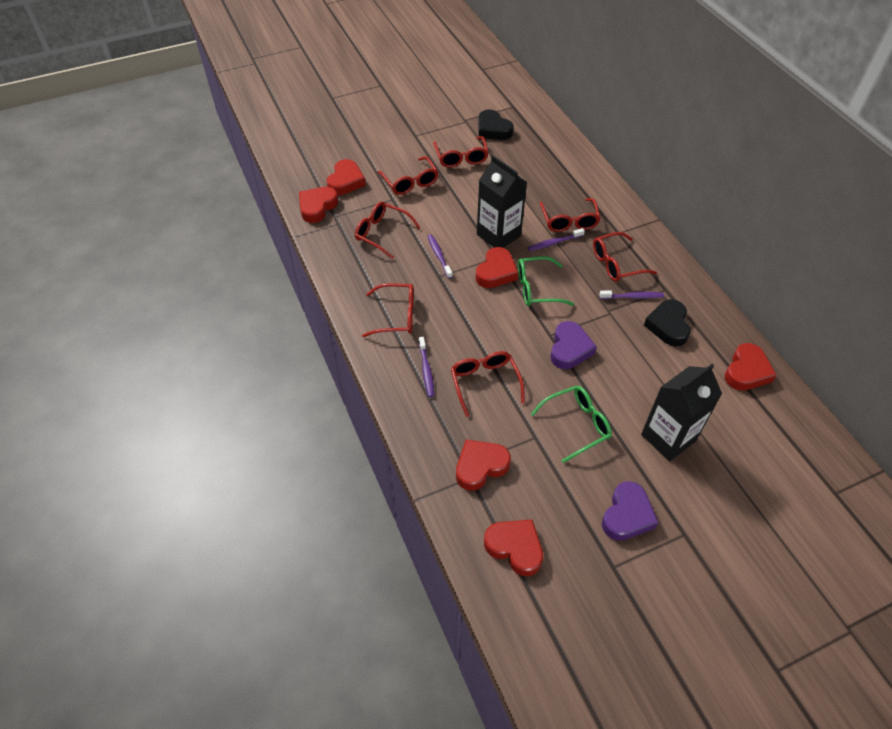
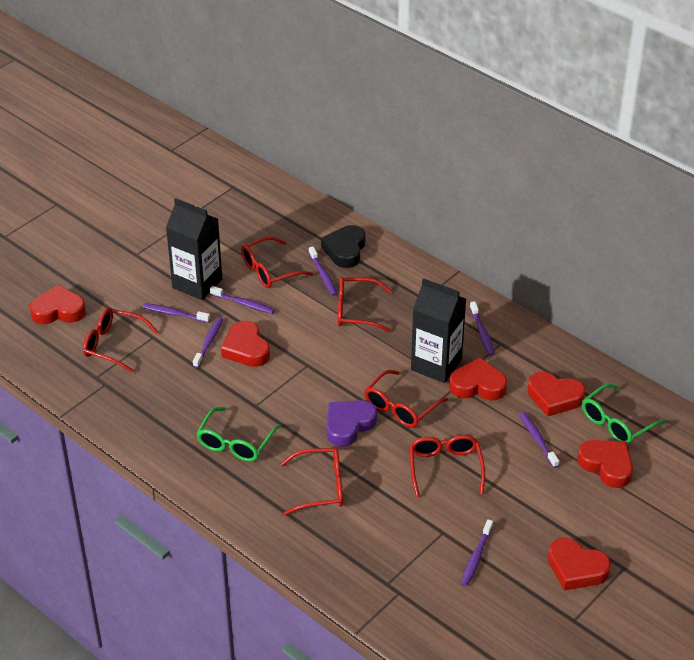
black heart: 2 -> 1
purple heart: 2 -> 1
purple toothbrush: 4 -> 7
red glasses: 7 -> 6

